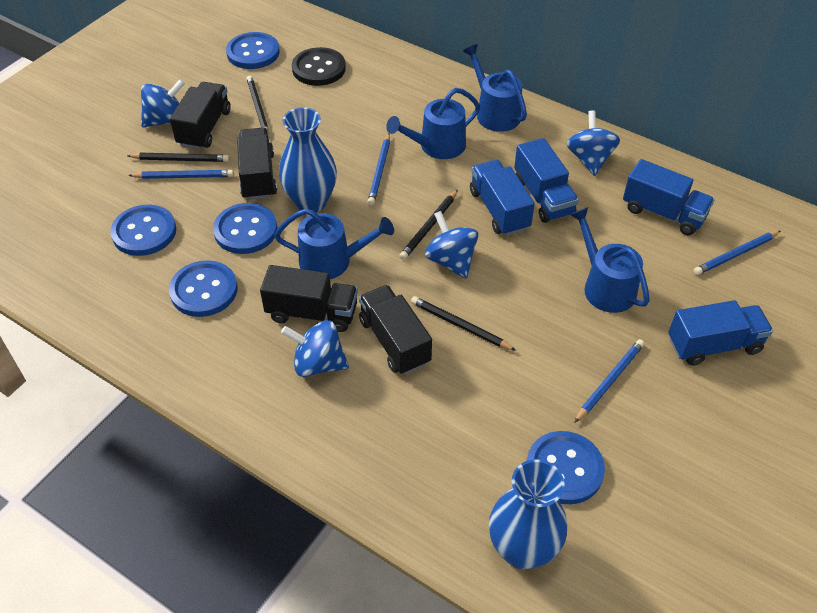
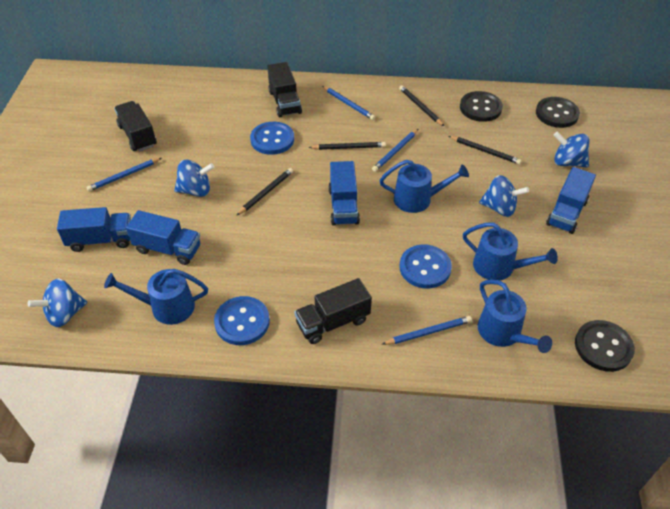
black button: 1 -> 3
black truck: 4 -> 3
blue button: 5 -> 3
blue vase: 2 -> 0

